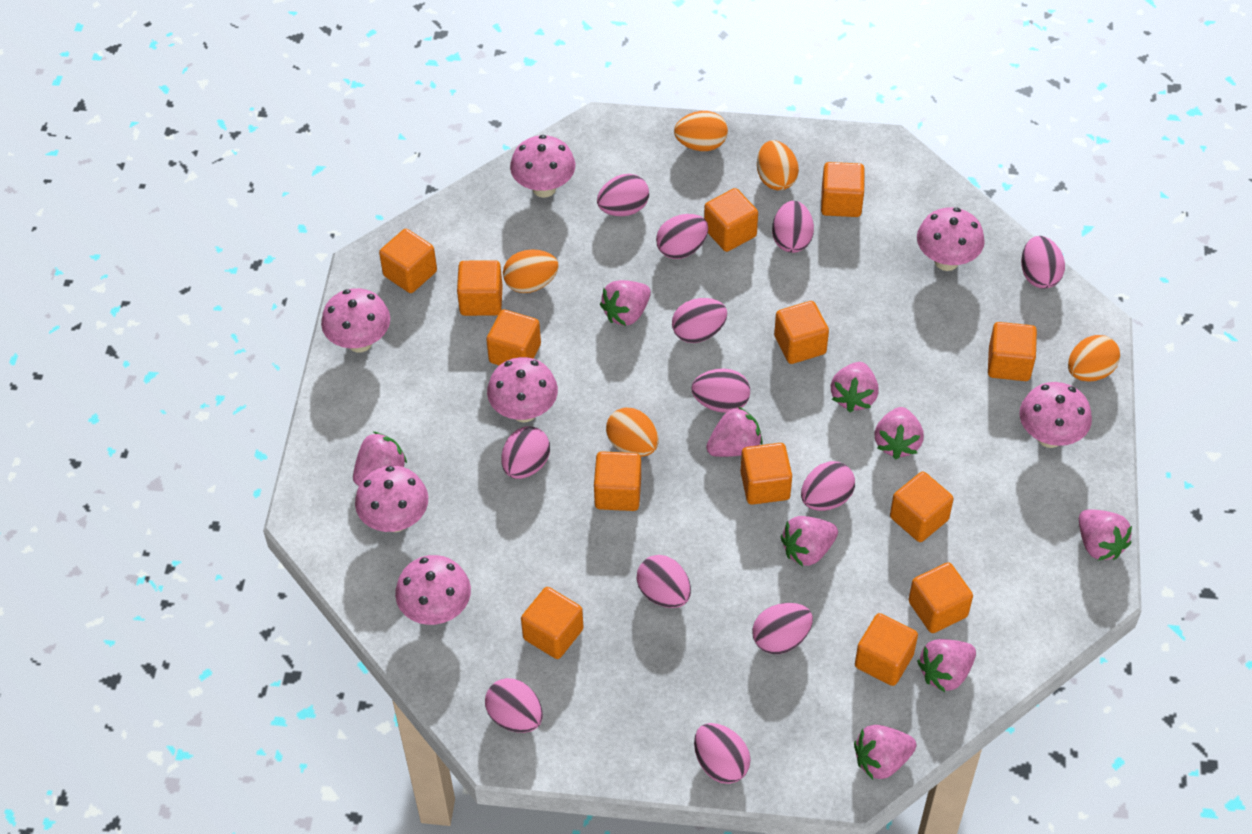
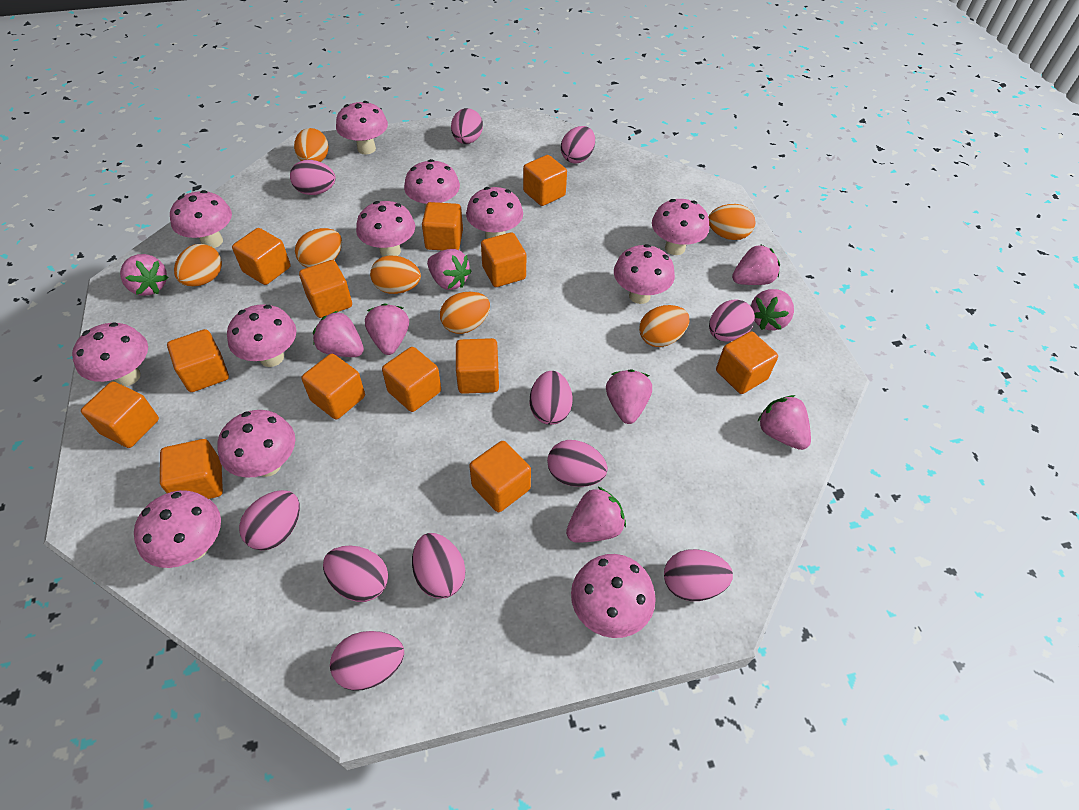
orange egg: 5 -> 7
pink egg: 12 -> 11
pink mushroom: 7 -> 12

